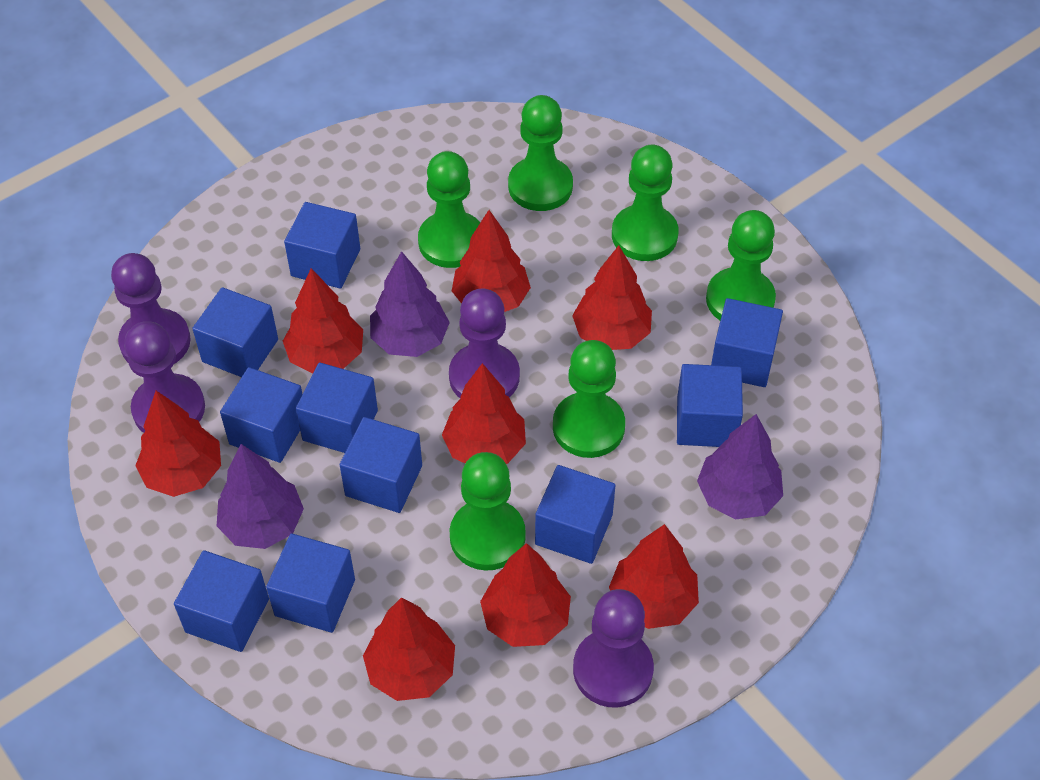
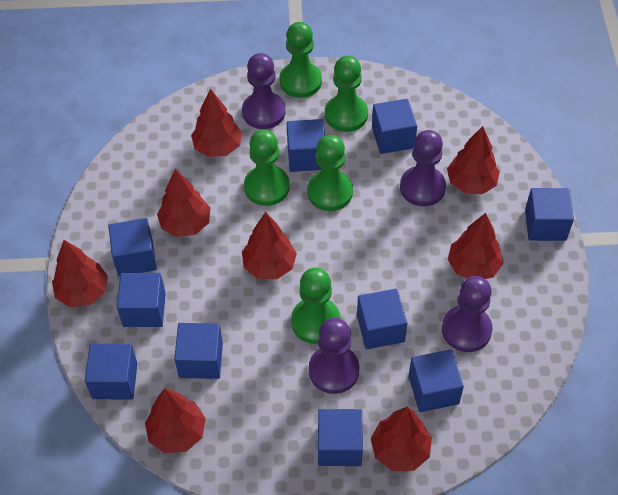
green pawn: 6 -> 5
purple tree: 3 -> 0

